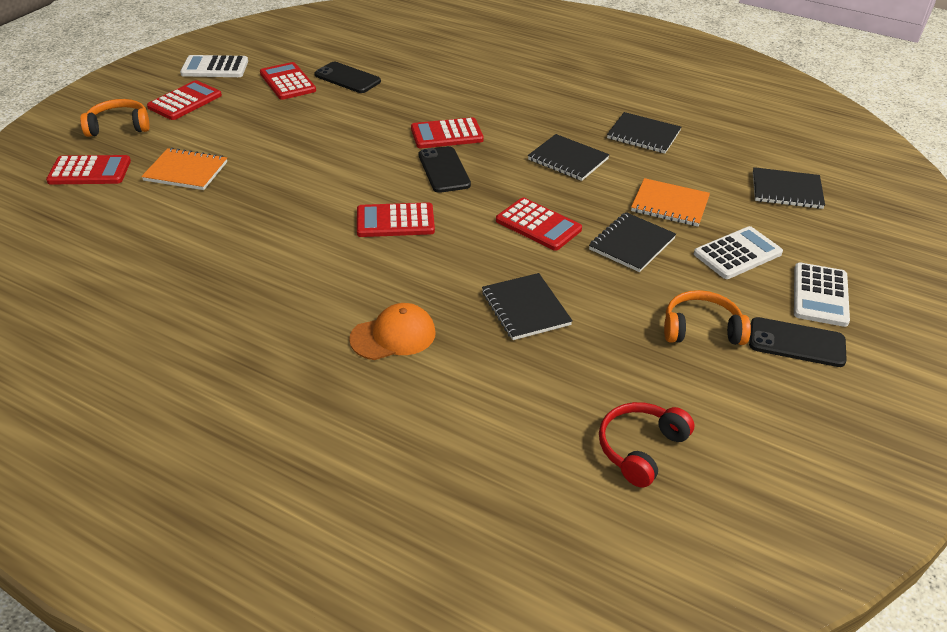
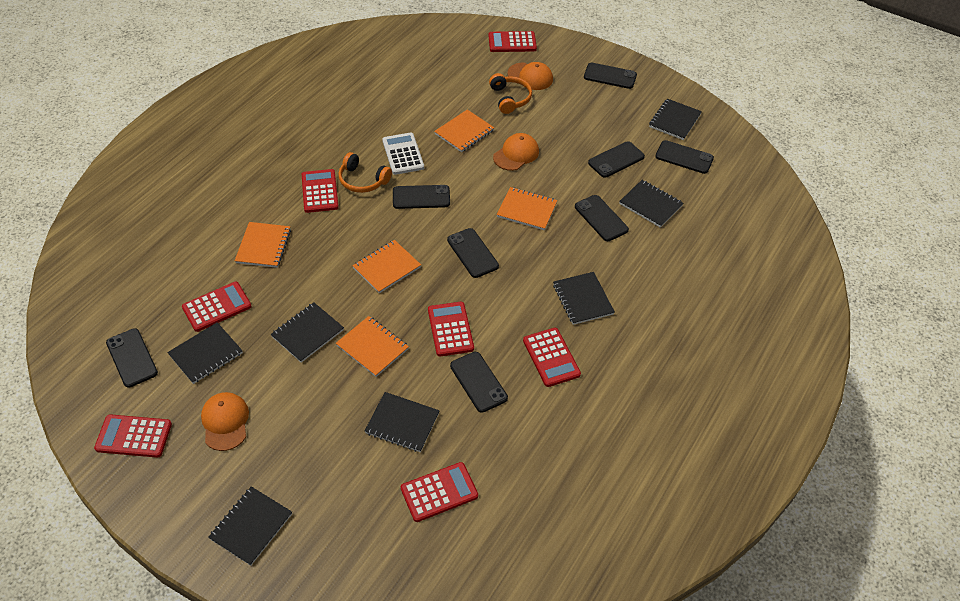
black notebook: 5 -> 7
black phone: 3 -> 8
orange cap: 1 -> 3
orange notebook: 2 -> 5
red calculator: 6 -> 7
red headphones: 1 -> 0
white calculator: 3 -> 1

